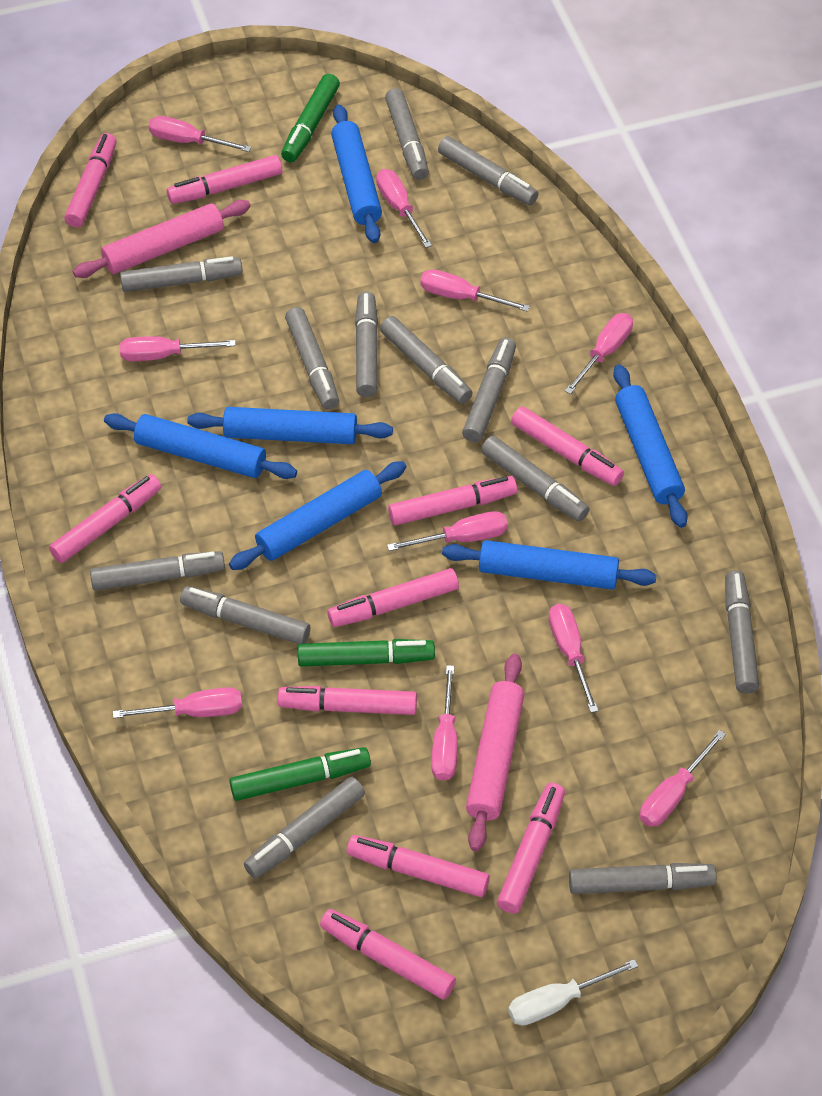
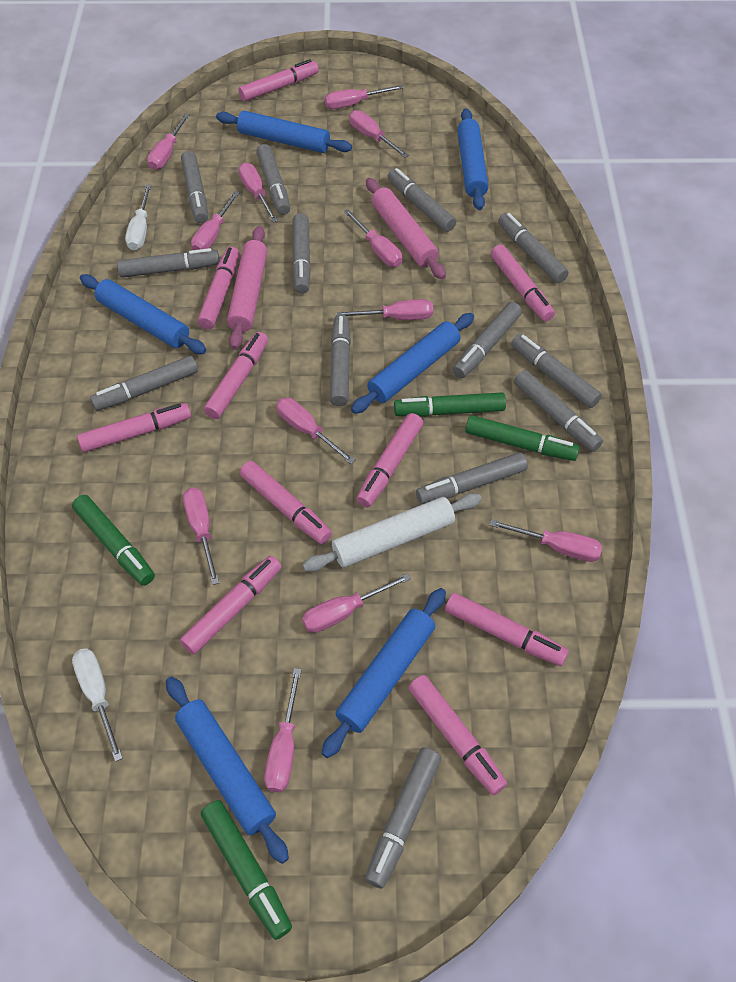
green marker: 3 -> 4
pink screwdriver: 10 -> 12
white rolling pin: 0 -> 1
white screwdriver: 1 -> 2

